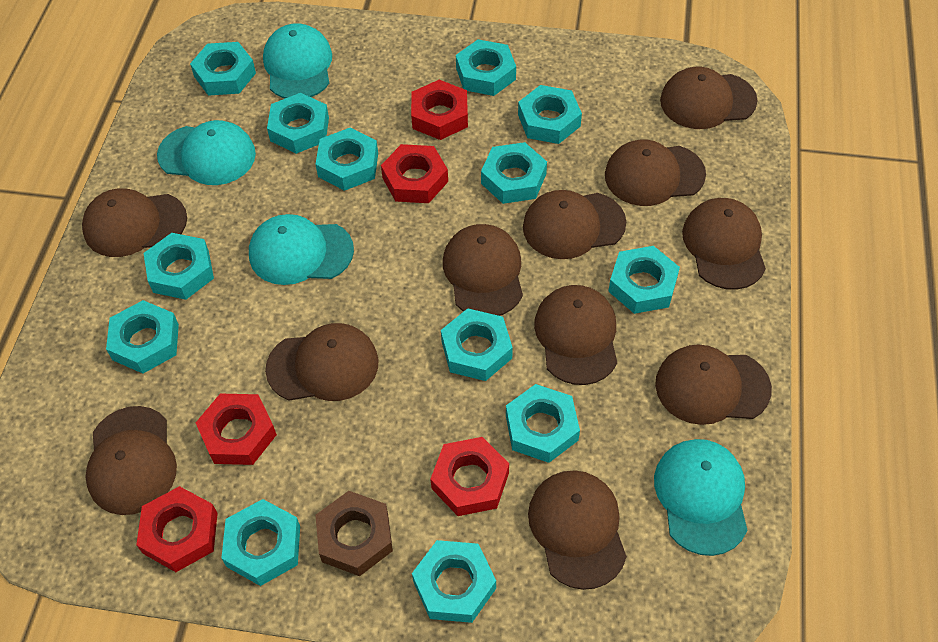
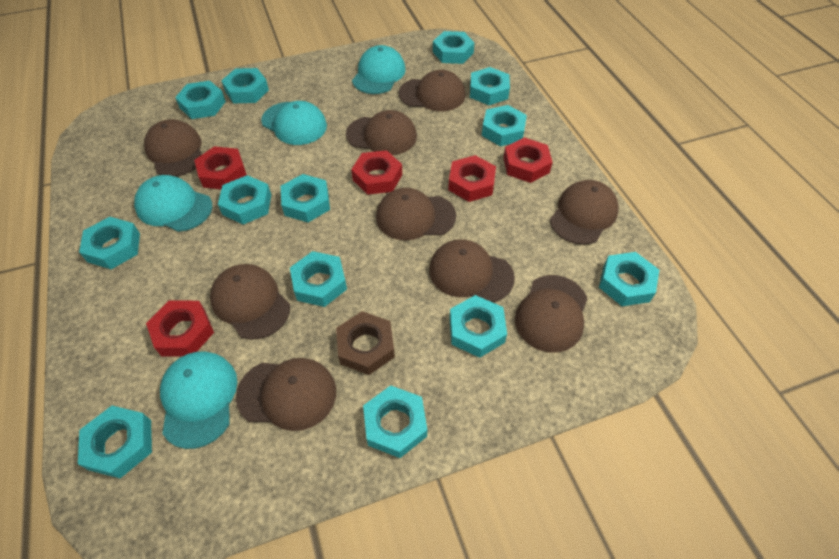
brown cap: 11 -> 9

